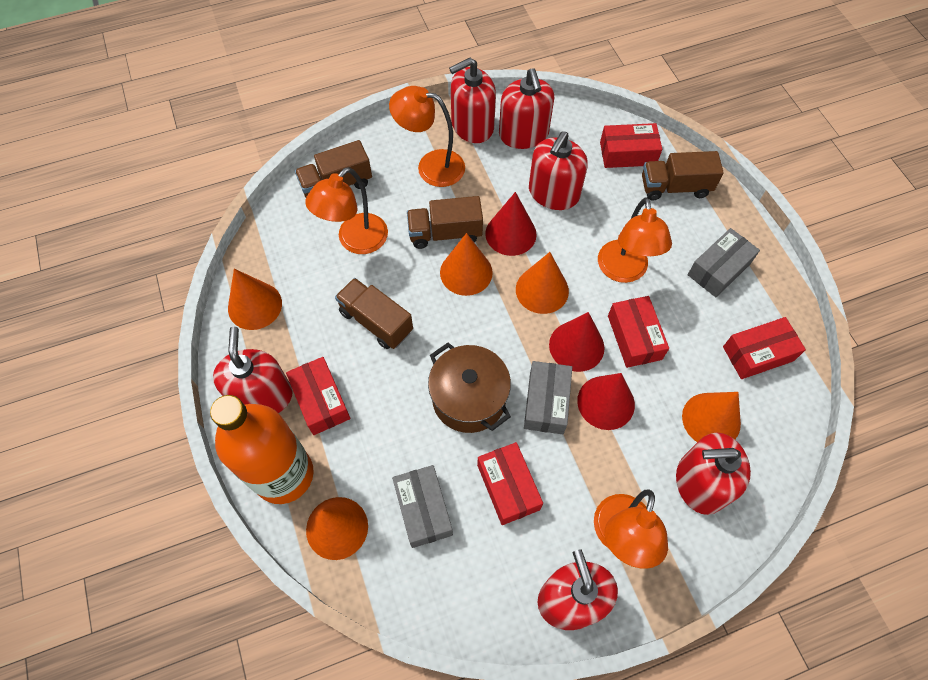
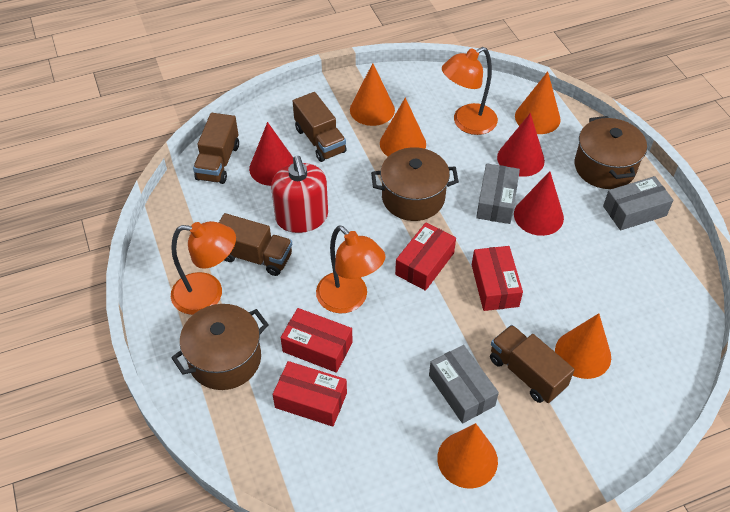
brown pot: 1 -> 3
orange bottle: 1 -> 0
orange lamp: 4 -> 3
red box: 5 -> 4
red soap dispenser: 6 -> 1

